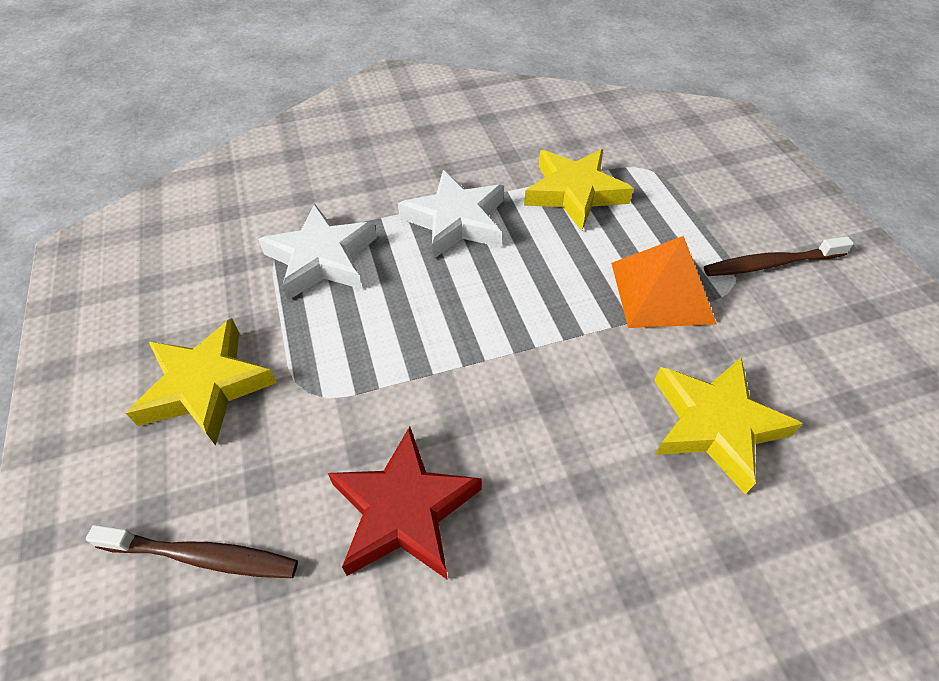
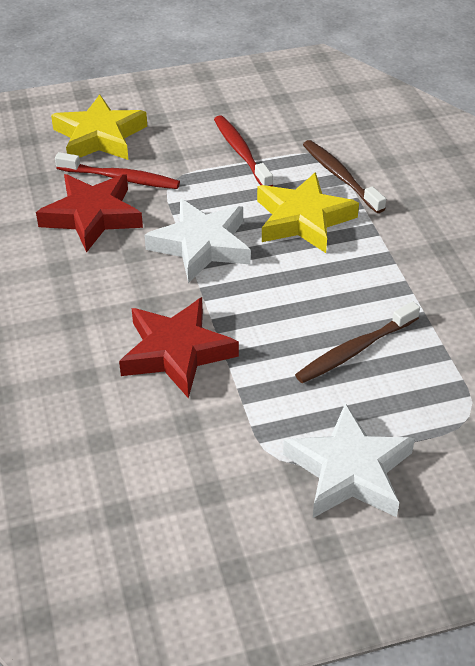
orange pyramid: 1 -> 0
red star: 1 -> 2
red toothbrush: 0 -> 2
yellow star: 3 -> 2

